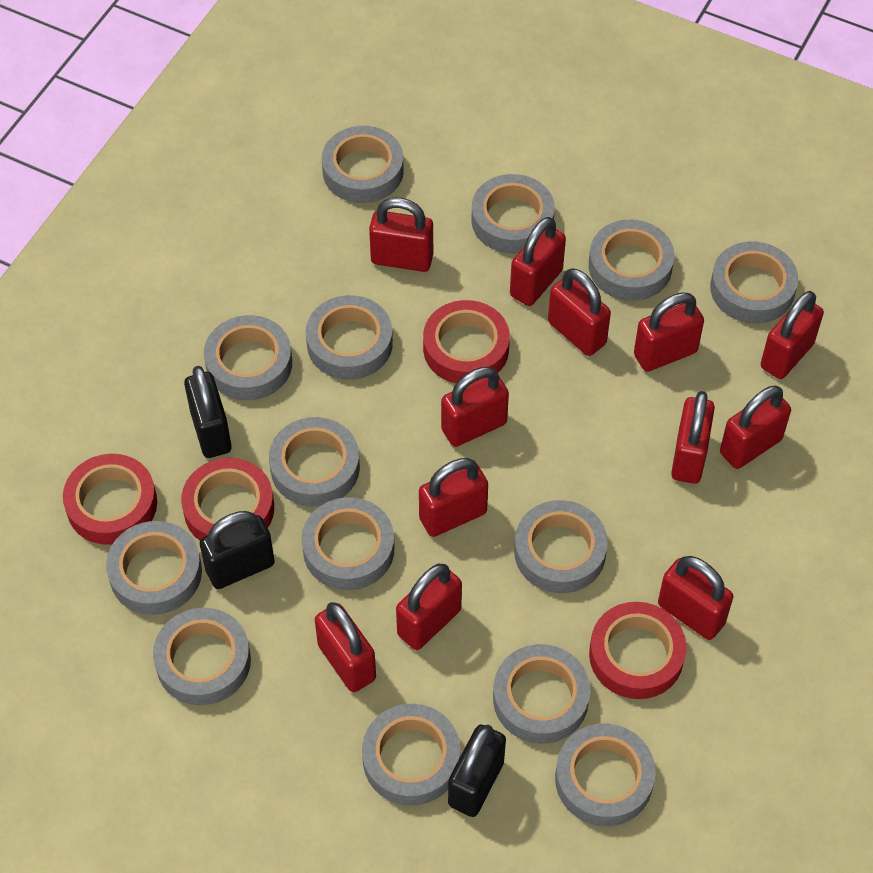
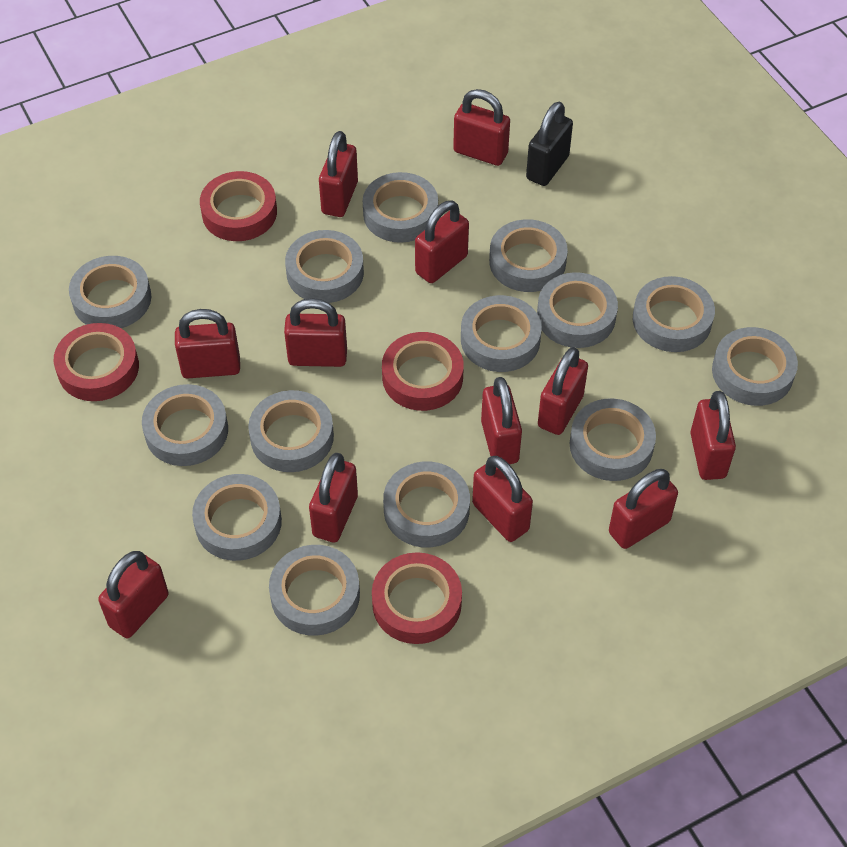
black padlock: 3 -> 1

